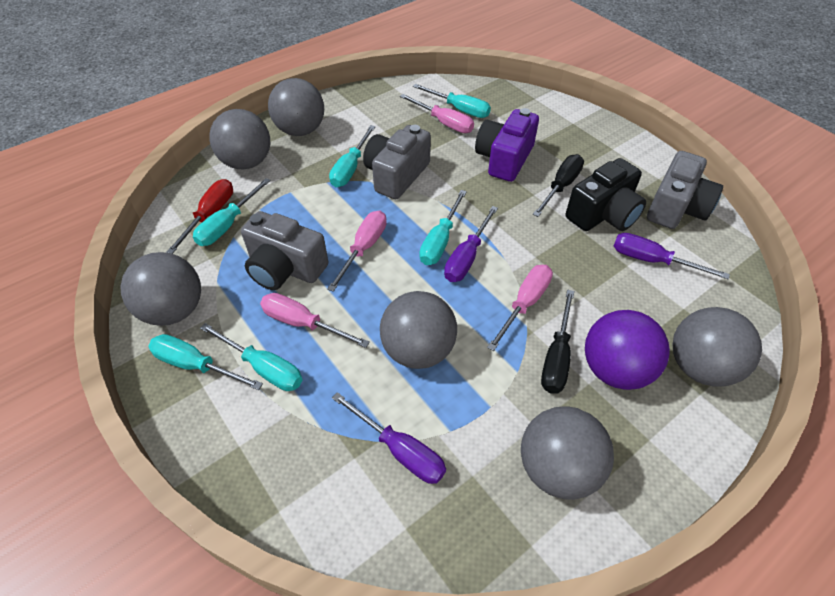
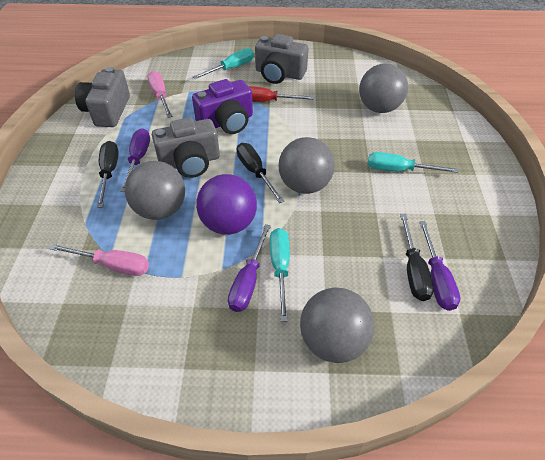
black camera: 1 -> 0
black screwdriver: 2 -> 3
grey ball: 6 -> 4
pink screwdriver: 4 -> 2
turquoise screwdriver: 6 -> 3

